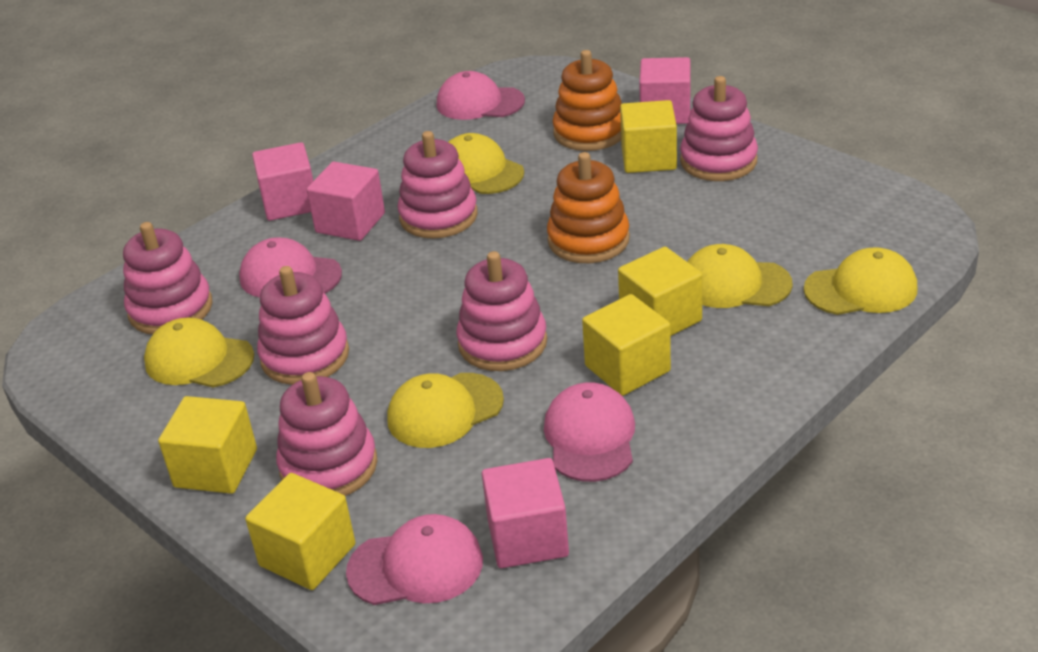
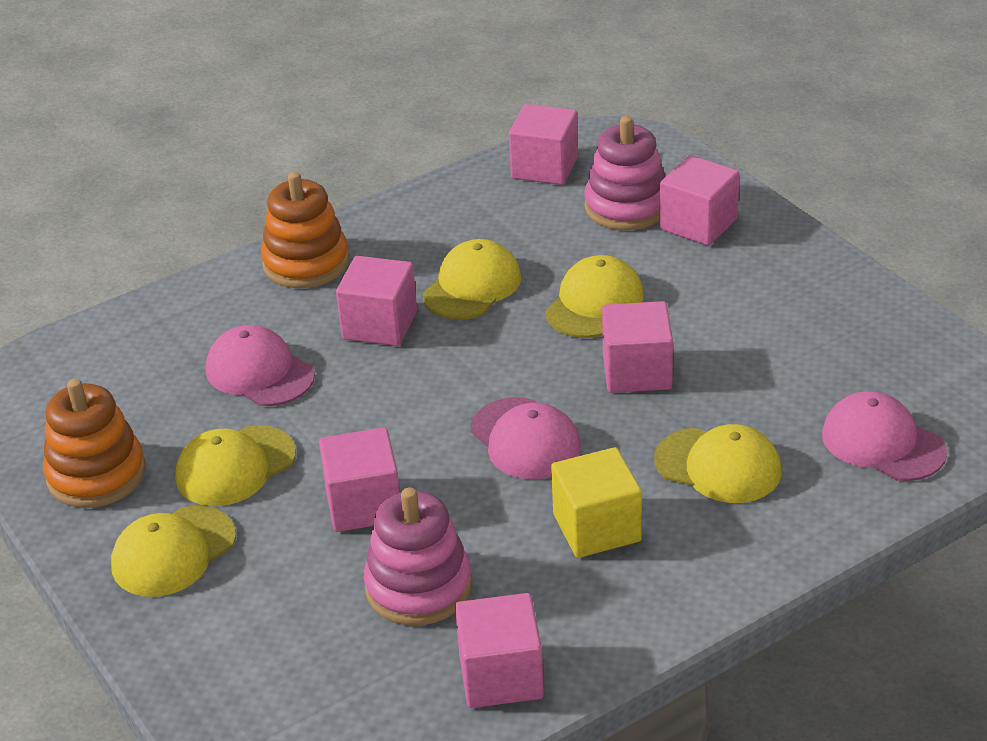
pink cap: 4 -> 3
pink cube: 4 -> 6
pink stacking toy: 6 -> 2
yellow cube: 5 -> 1

